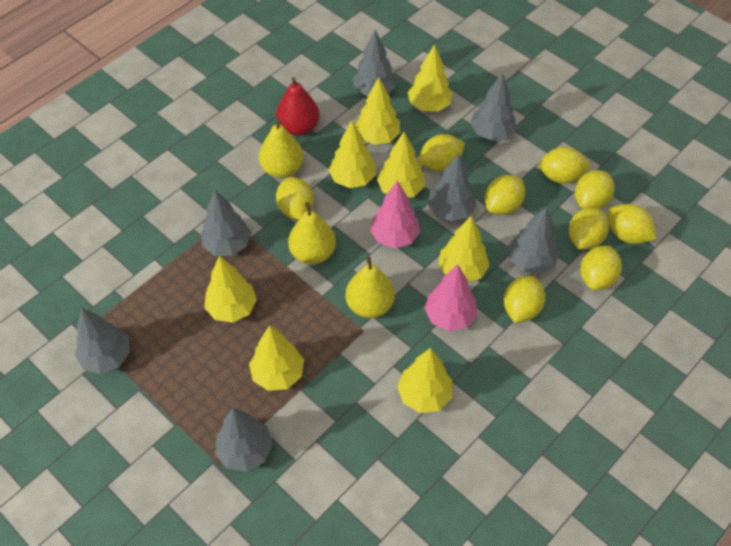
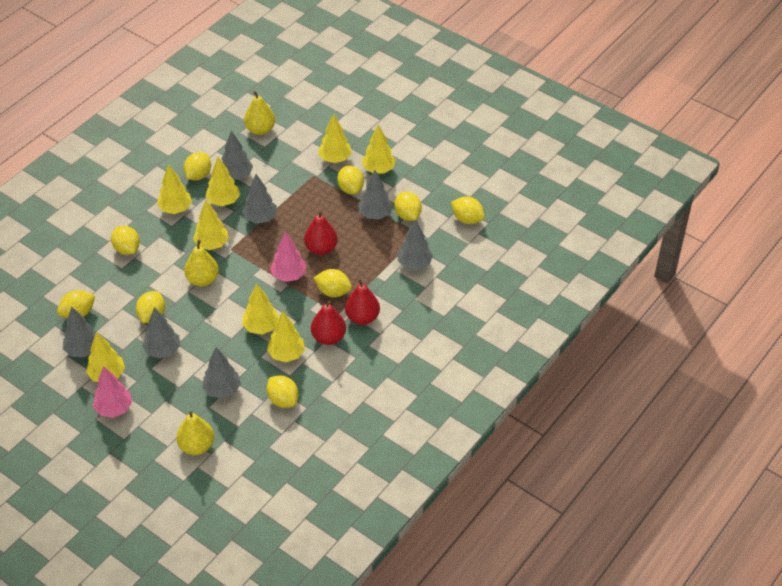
red pear: 1 -> 3

